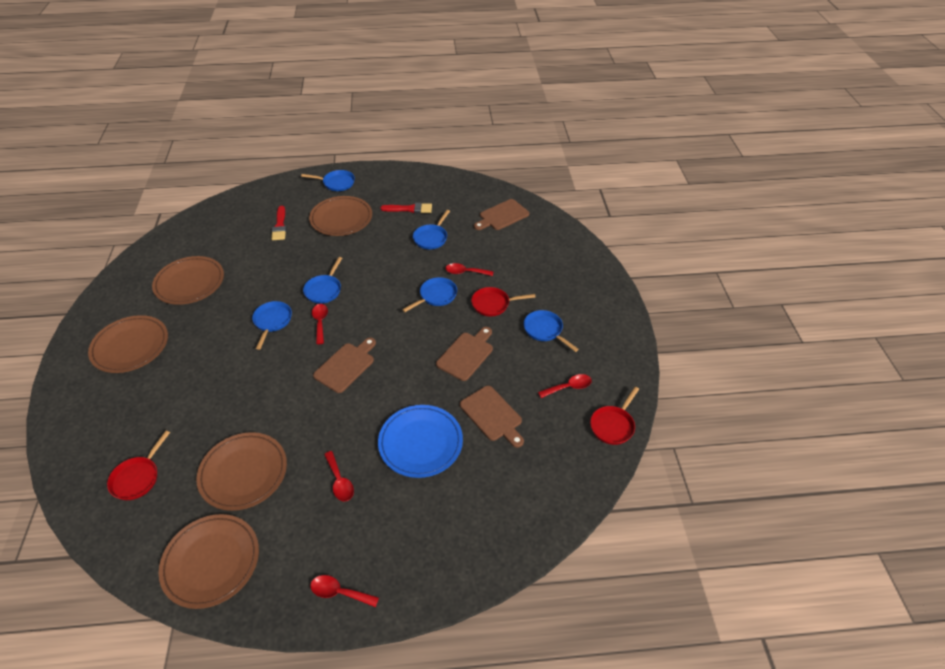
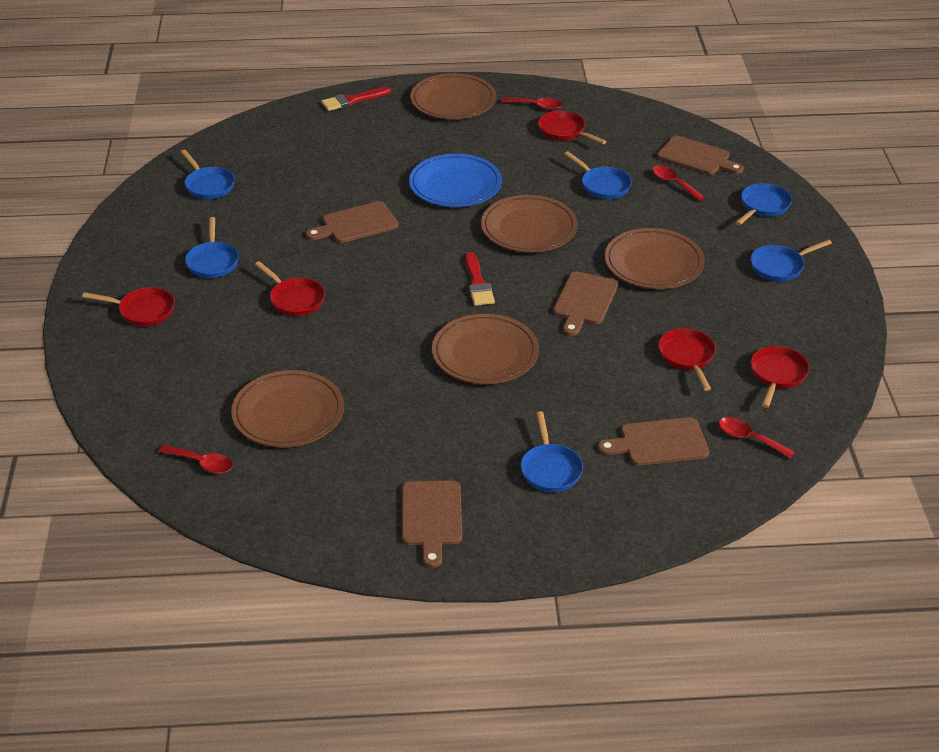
brown cutting board: 4 -> 5
red pan: 3 -> 5
red spoon: 5 -> 4

